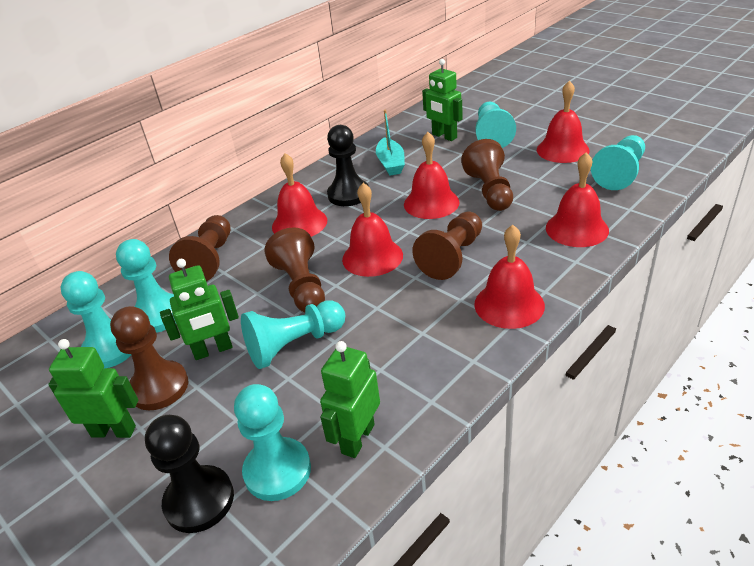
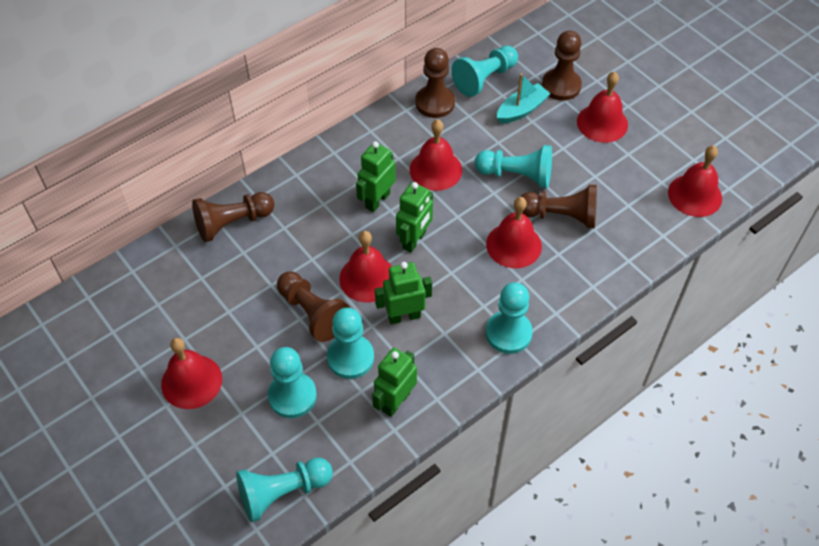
black pawn: 2 -> 0

